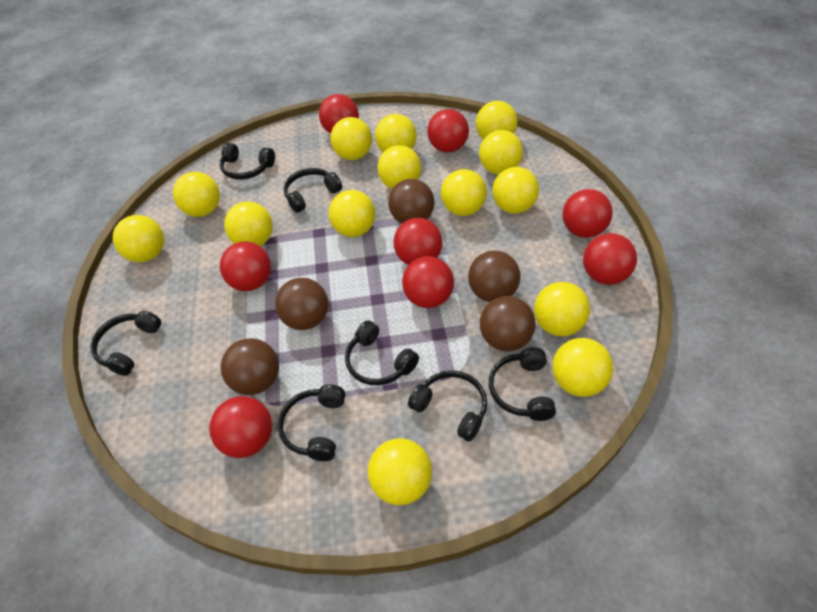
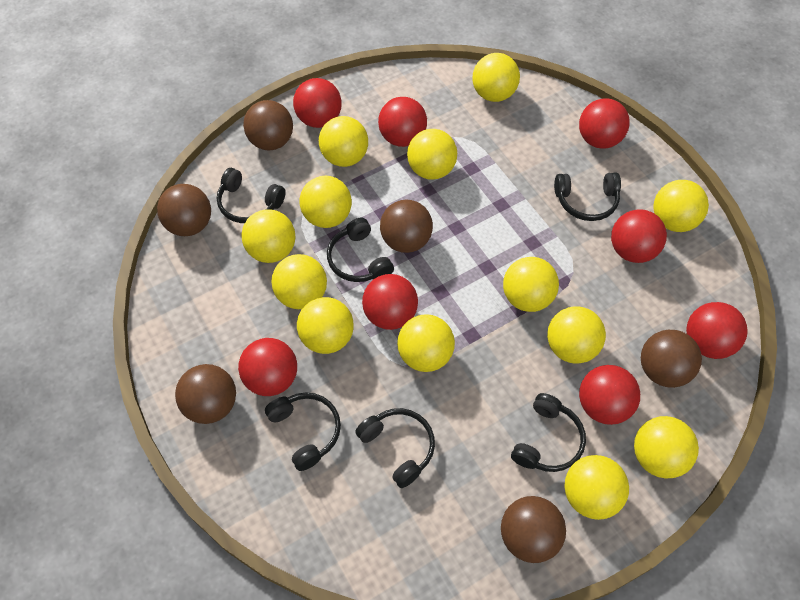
black headphones: 7 -> 6
brown ball: 5 -> 6
yellow ball: 14 -> 13

